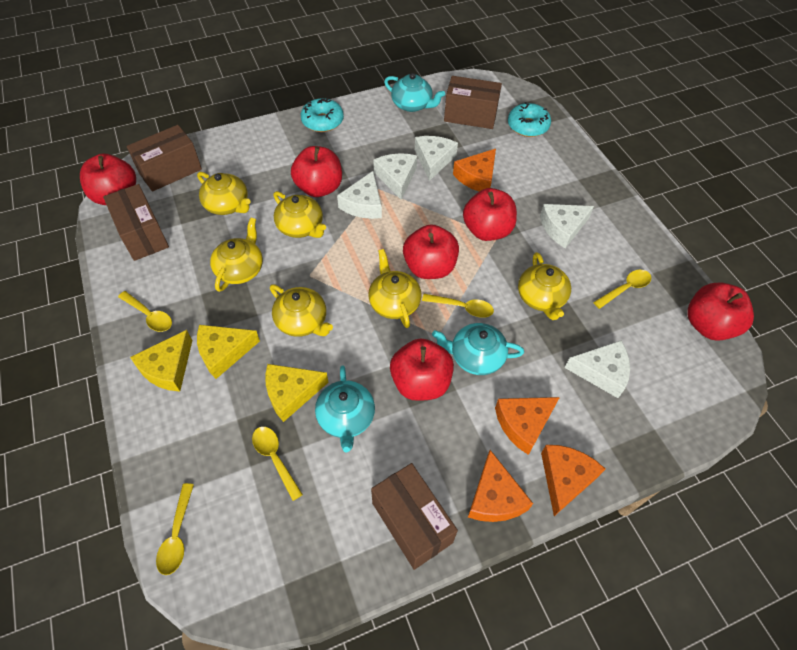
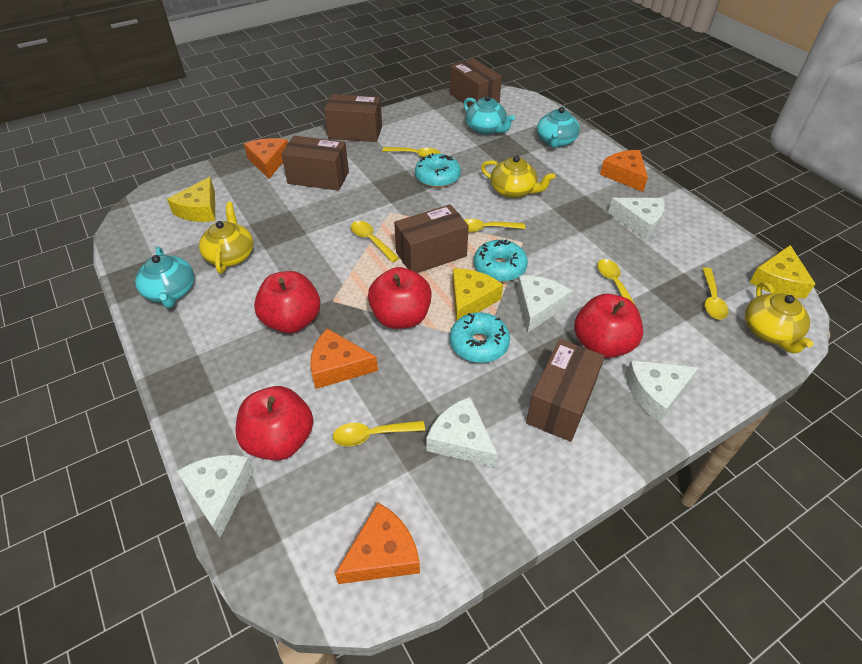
brown box: 4 -> 5
red apple: 6 -> 4
turquoise donut: 2 -> 3
yellow spoon: 5 -> 6
yellow teapot: 6 -> 3

